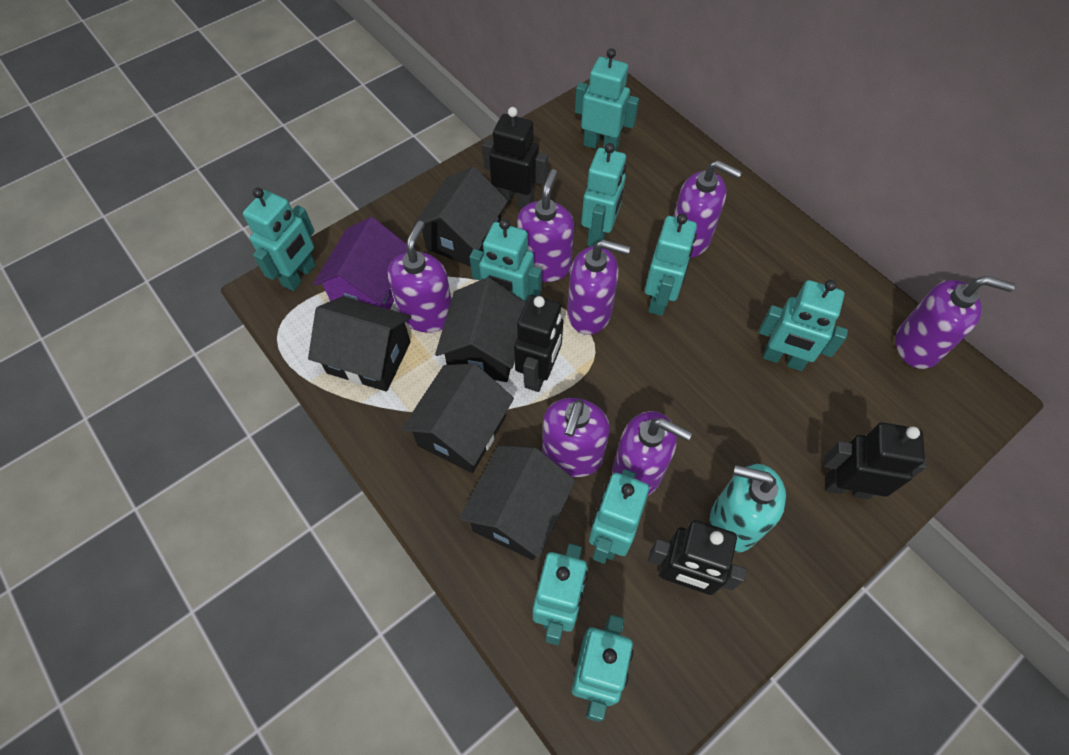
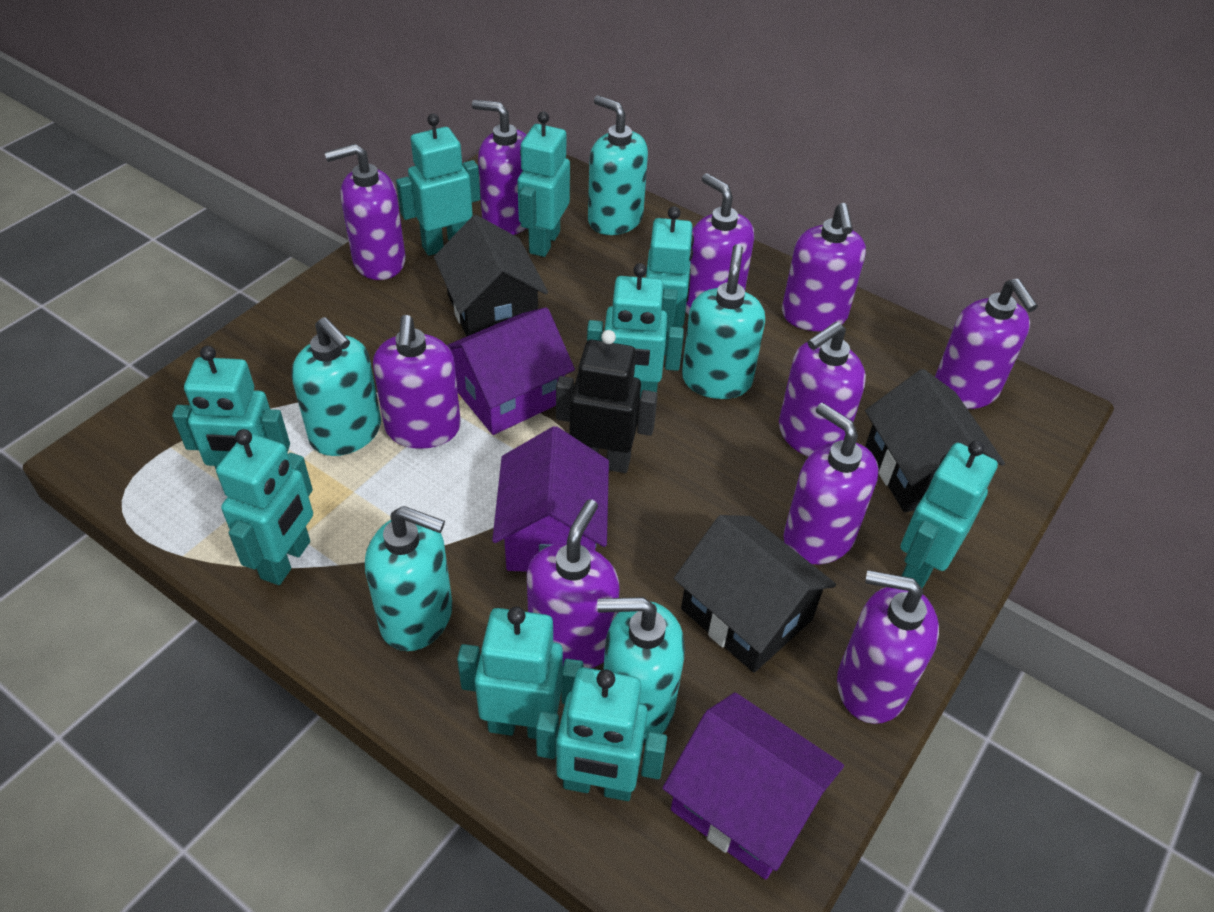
black house: 5 -> 3
black robot: 4 -> 1
purple house: 1 -> 3
purple soap dispenser: 7 -> 10
turquoise soap dispenser: 1 -> 5

